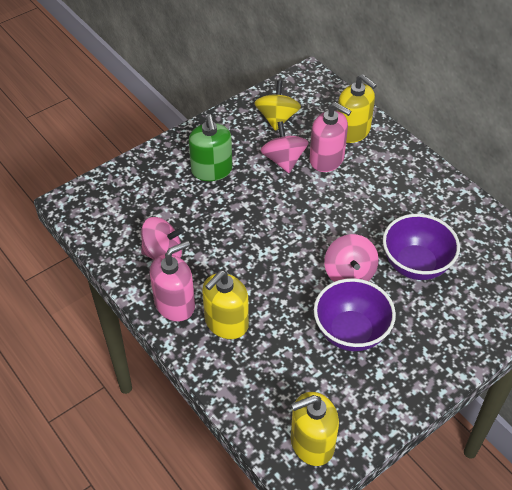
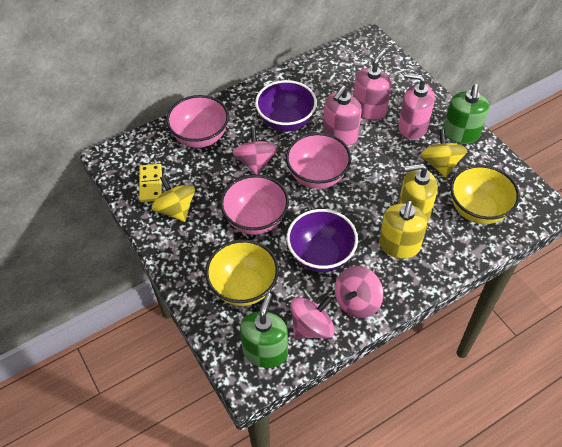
green soap dispenser: 1 -> 2
pink bowl: 0 -> 3
pink soap dispenser: 2 -> 3
yellow bowl: 0 -> 2
yellow domino: 0 -> 1
yellow soap dispenser: 3 -> 2
yellow spinning top: 1 -> 2

